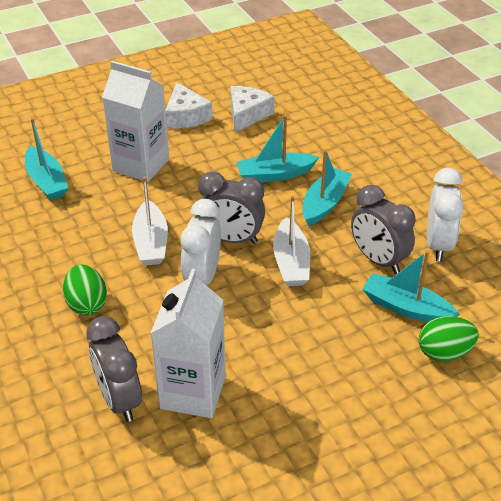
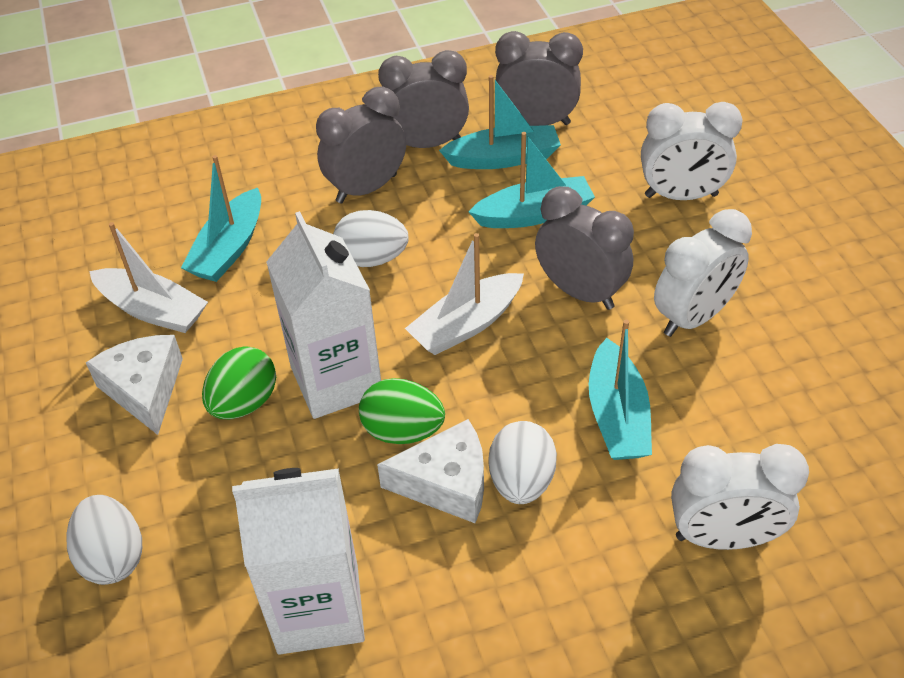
grey clock: 3 -> 4
white clock: 2 -> 3
white egg: 0 -> 3

